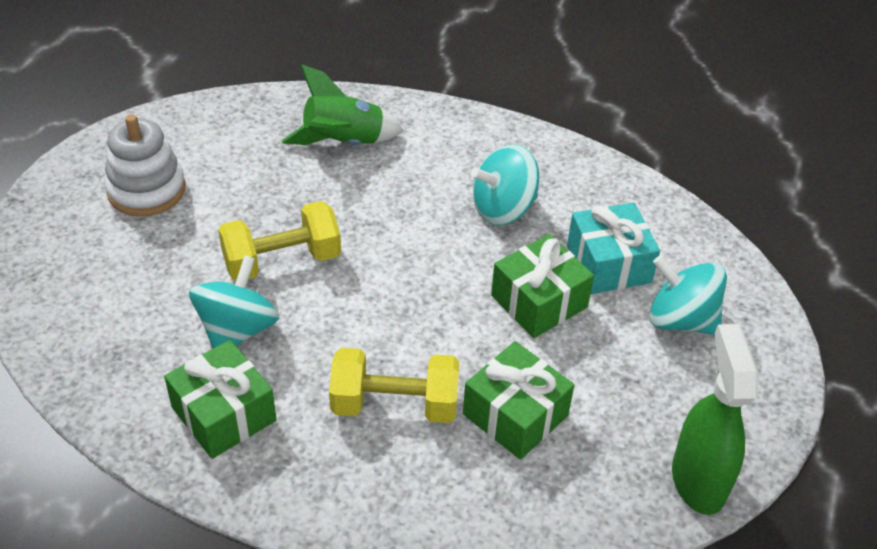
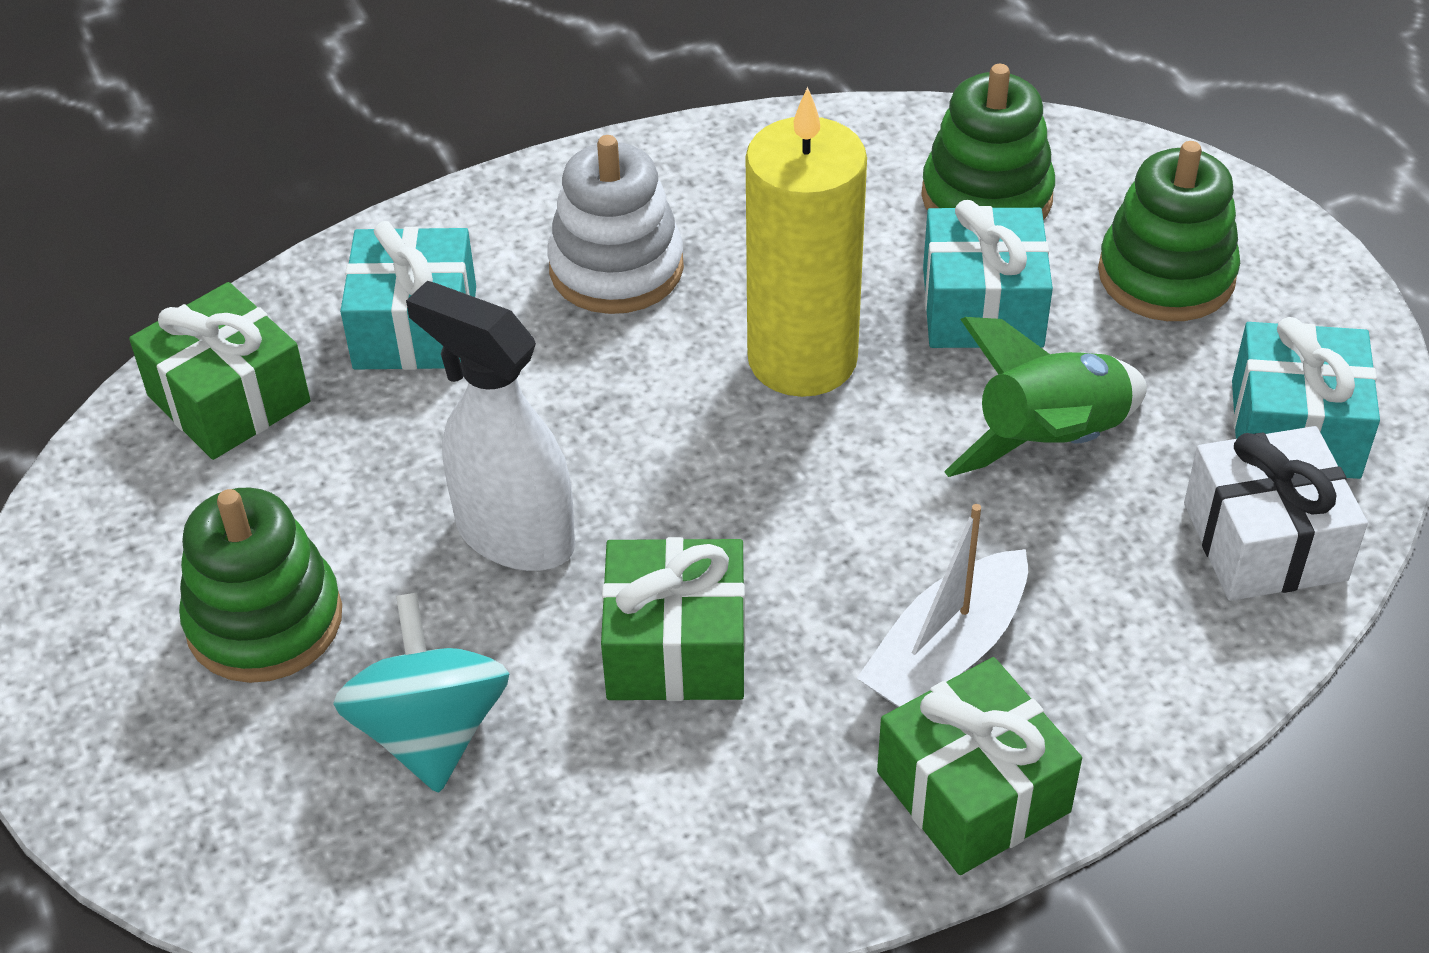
green spray bottle: 1 -> 0
green stacking toy: 0 -> 3
turquoise gift: 1 -> 3
turquoise spinning top: 3 -> 1
white boat: 0 -> 1
white gift: 0 -> 1
white spray bottle: 0 -> 1
yellow candle: 0 -> 1
yellow dumbbell: 2 -> 0

